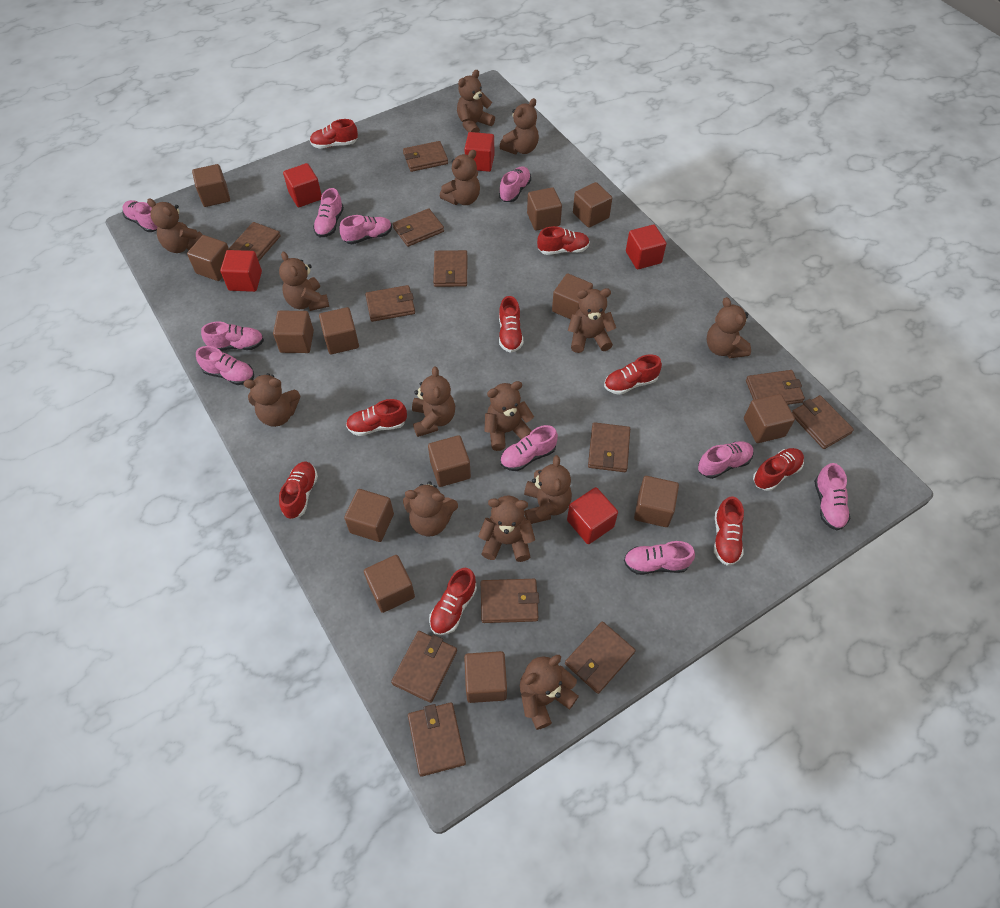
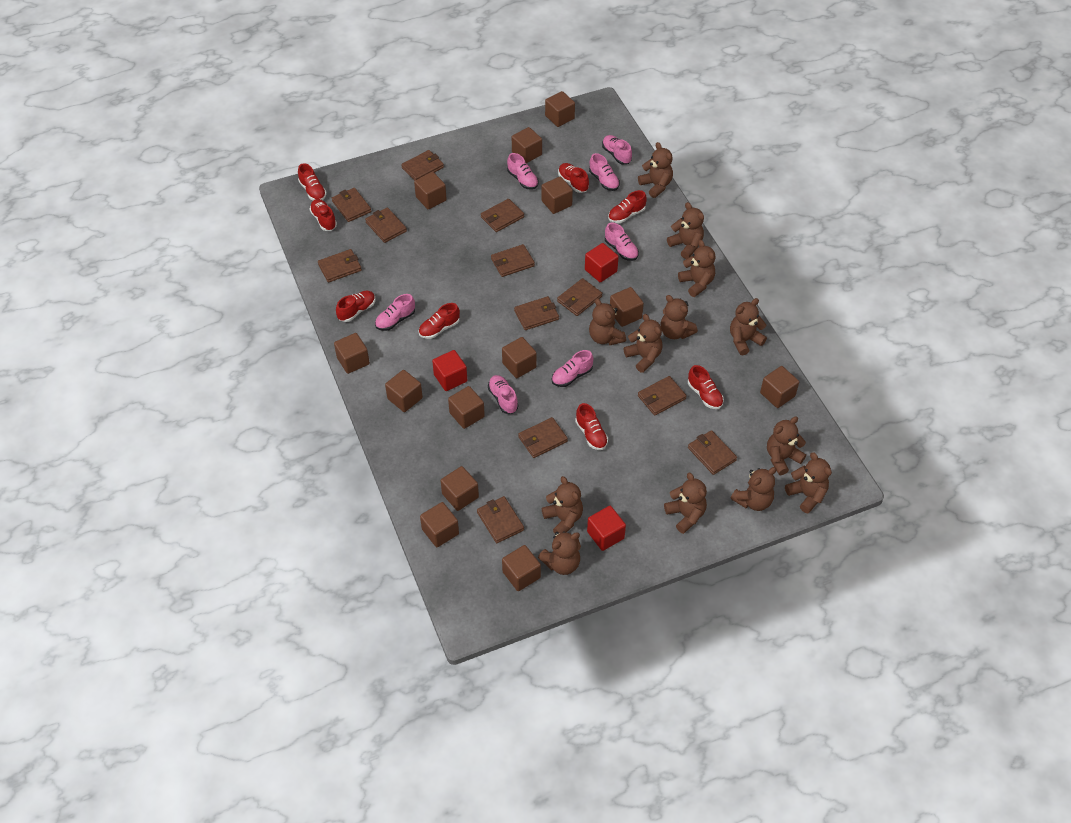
brown teddy bear: 14 -> 13
pink shoe: 10 -> 7
red cube: 5 -> 3
red shoe: 9 -> 8

